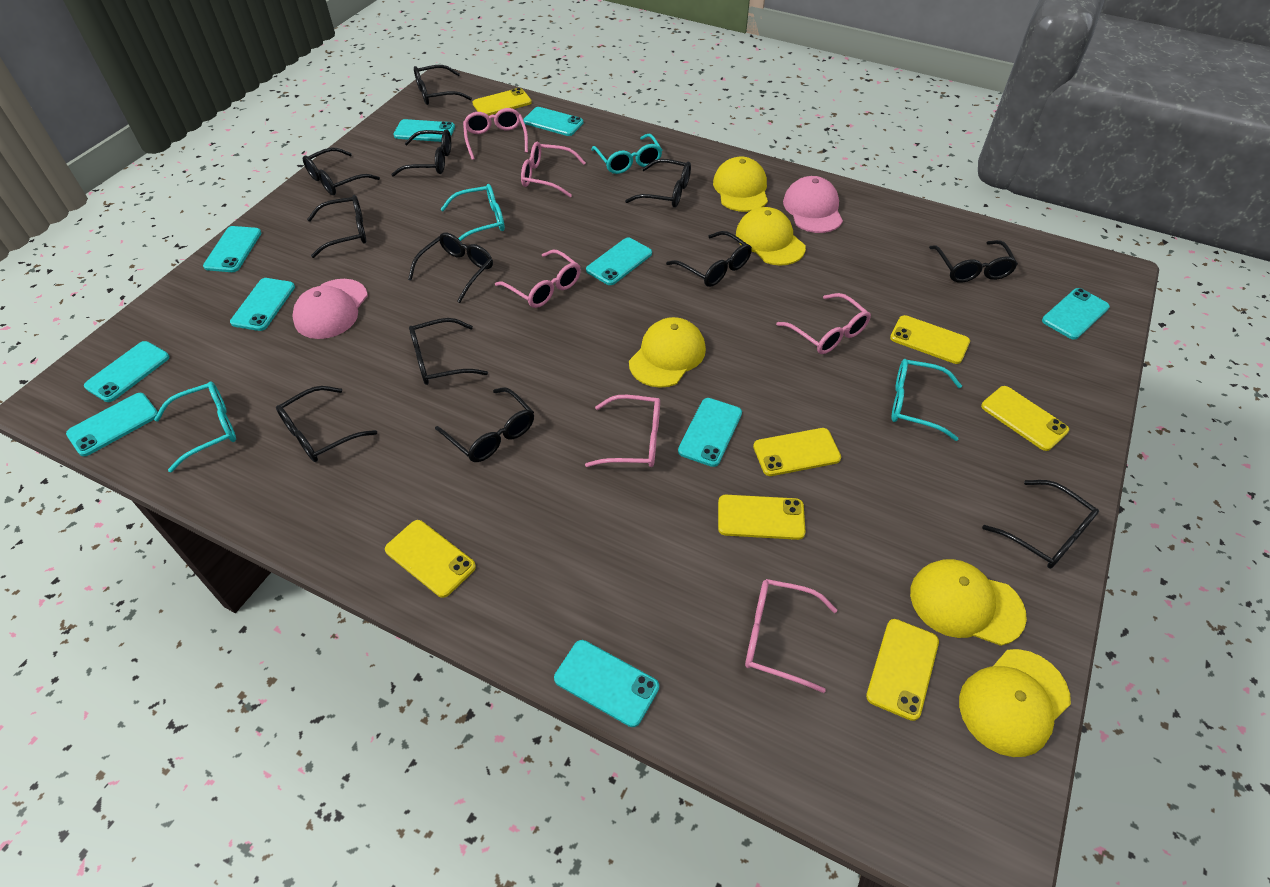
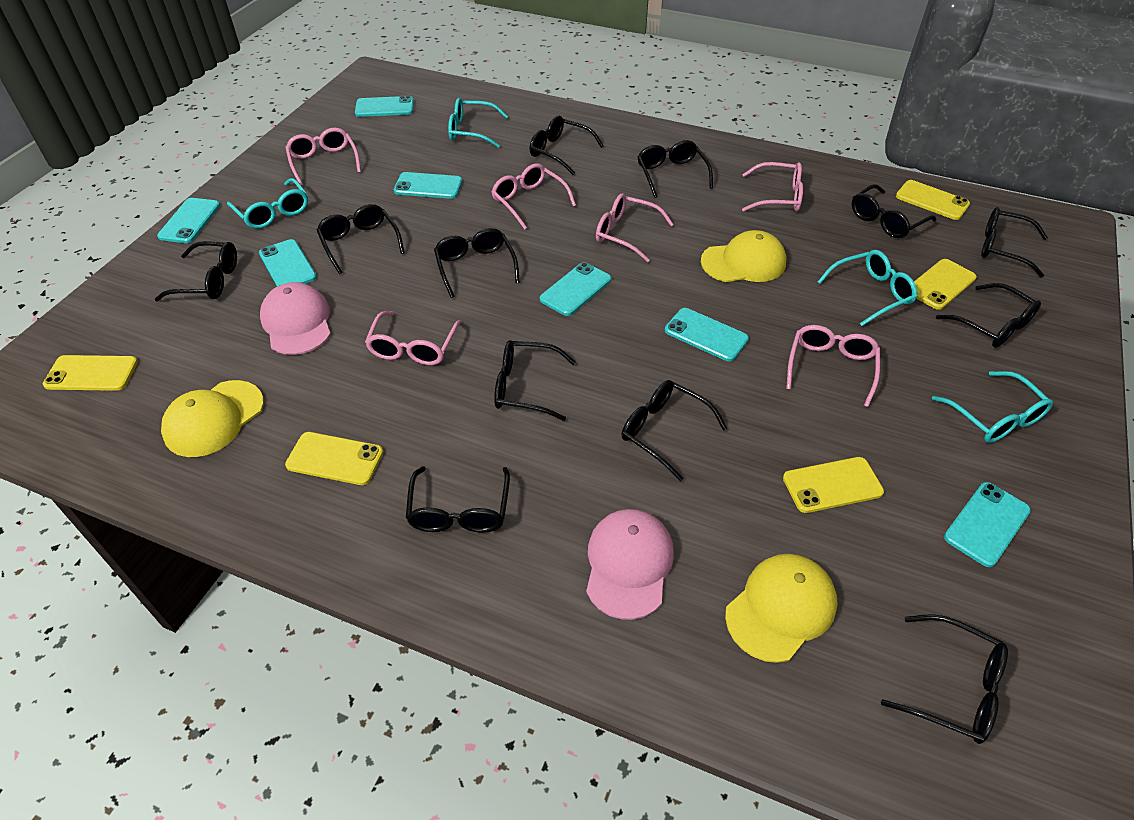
turquoise phone: 10 -> 7
yellow cap: 5 -> 3
yellow phone: 7 -> 5

